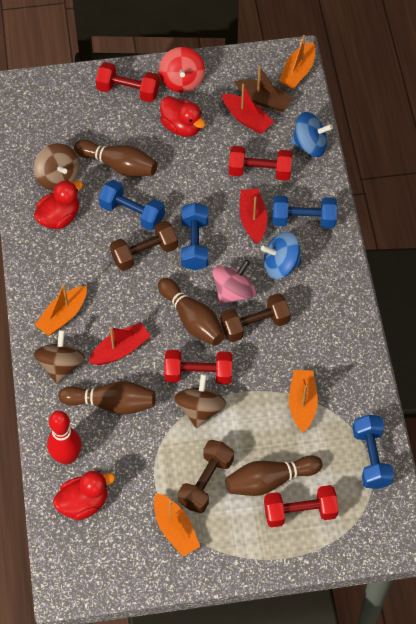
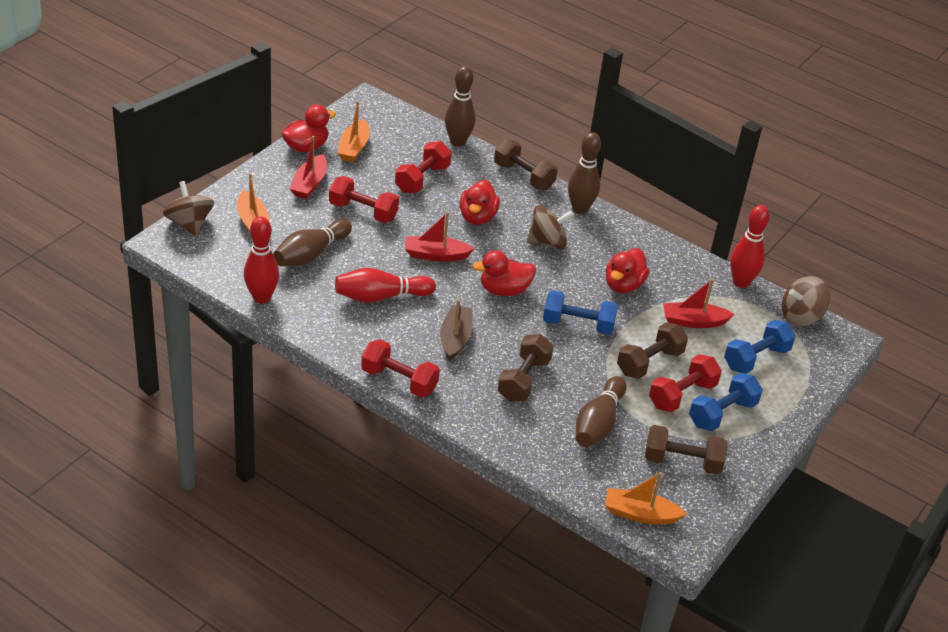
blue dumbbell: 4 -> 3
blue spinning top: 2 -> 0
brown dumbbell: 3 -> 4
orange boat: 4 -> 3
pink spinning top: 1 -> 0
red bowling pin: 1 -> 3
red duck: 3 -> 4
red spinning top: 1 -> 0

